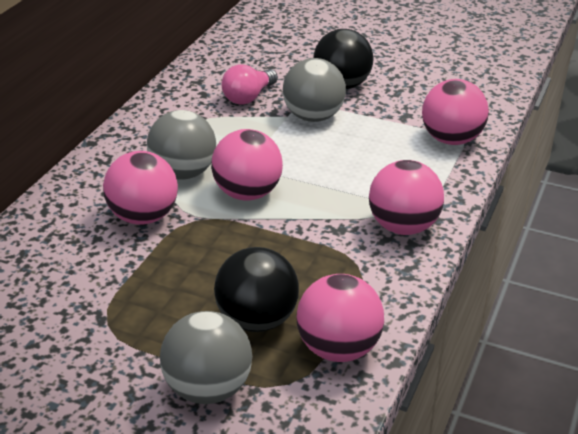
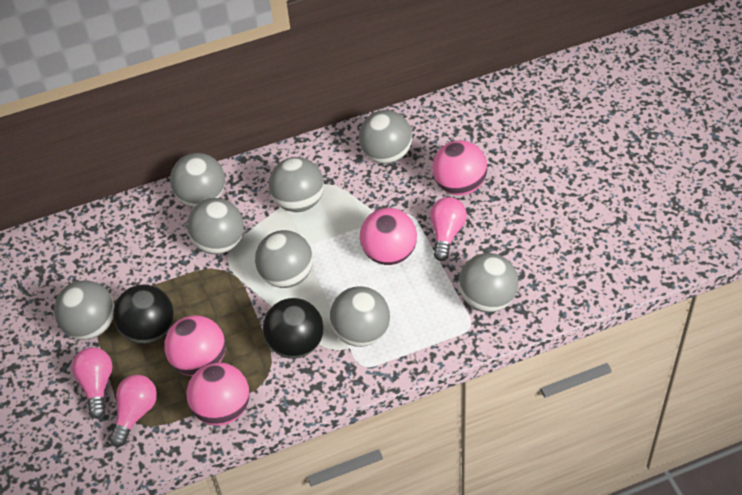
grey ball: 3 -> 8
pink ball: 5 -> 4
pink light bulb: 1 -> 3

